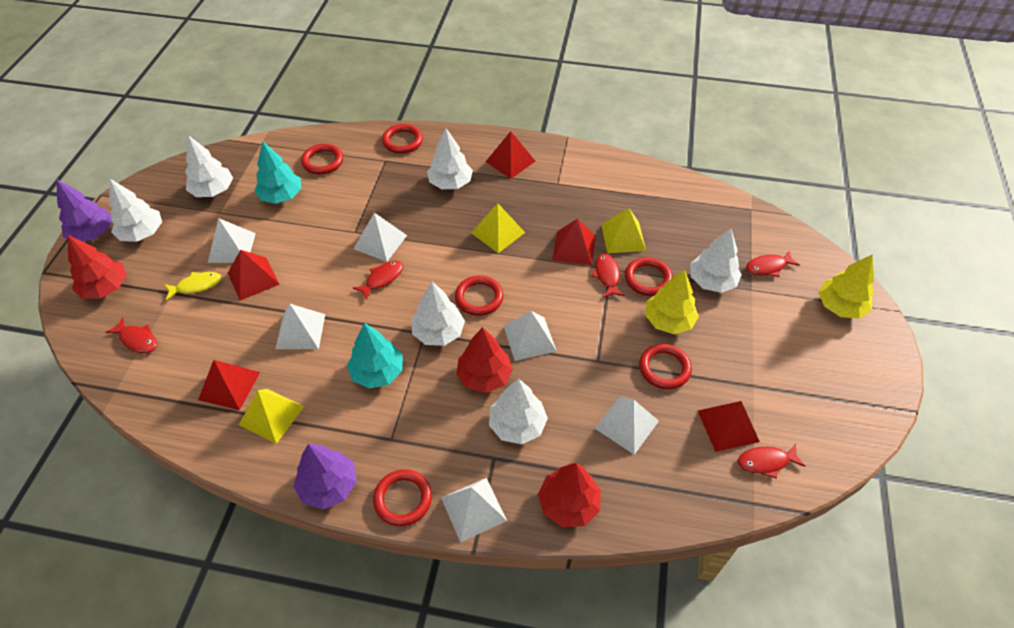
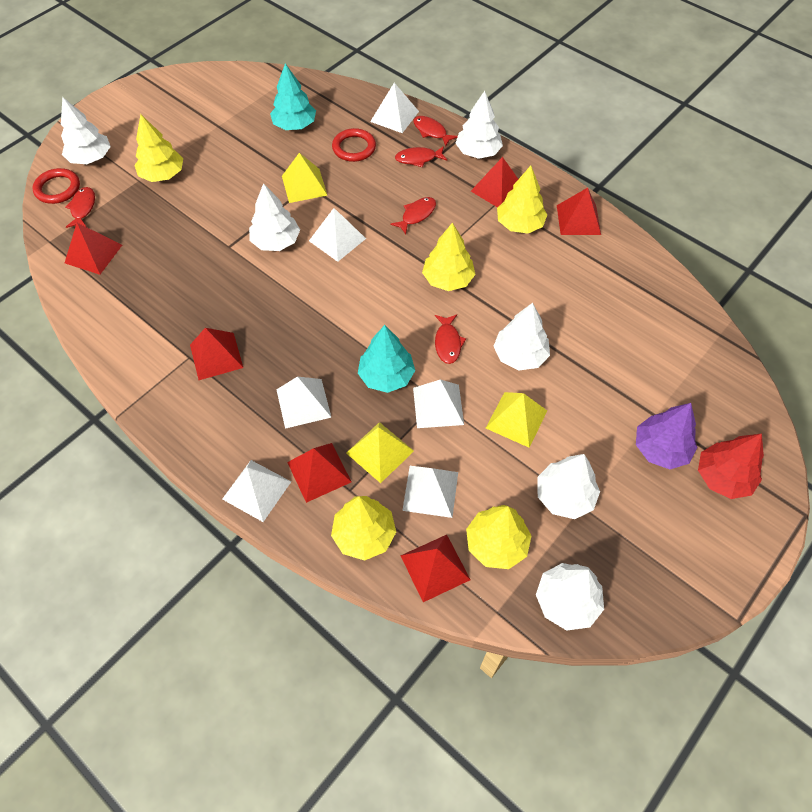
purple tree: 2 -> 1
red pyramid: 5 -> 6
red ring: 6 -> 2
red tree: 3 -> 1
yellow fish: 1 -> 0
yellow tree: 2 -> 5

